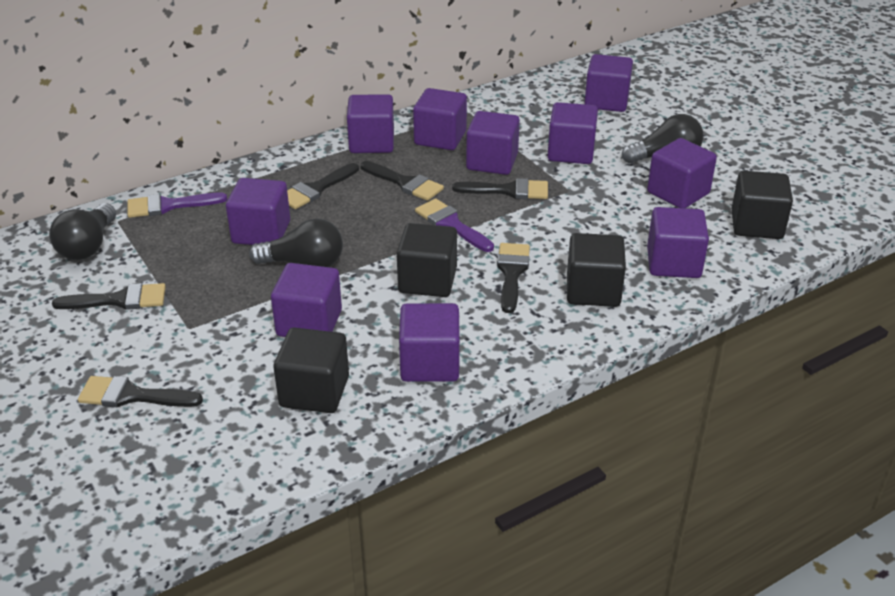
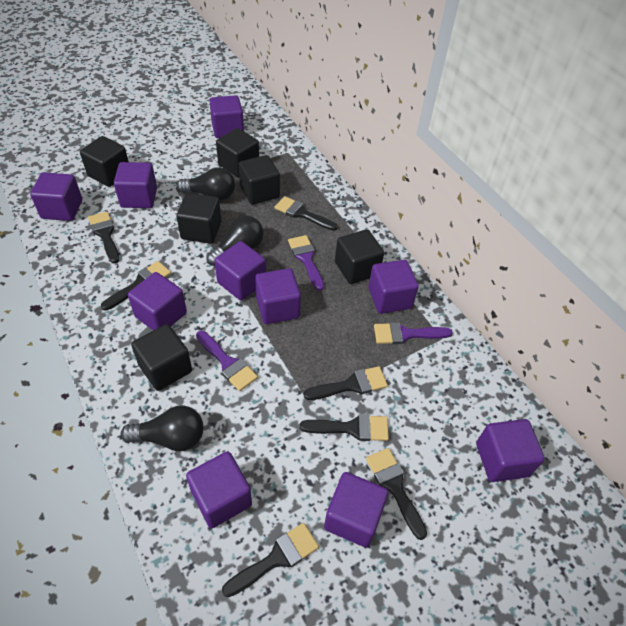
black brush: 6 -> 7
black cube: 4 -> 6
purple brush: 2 -> 3

